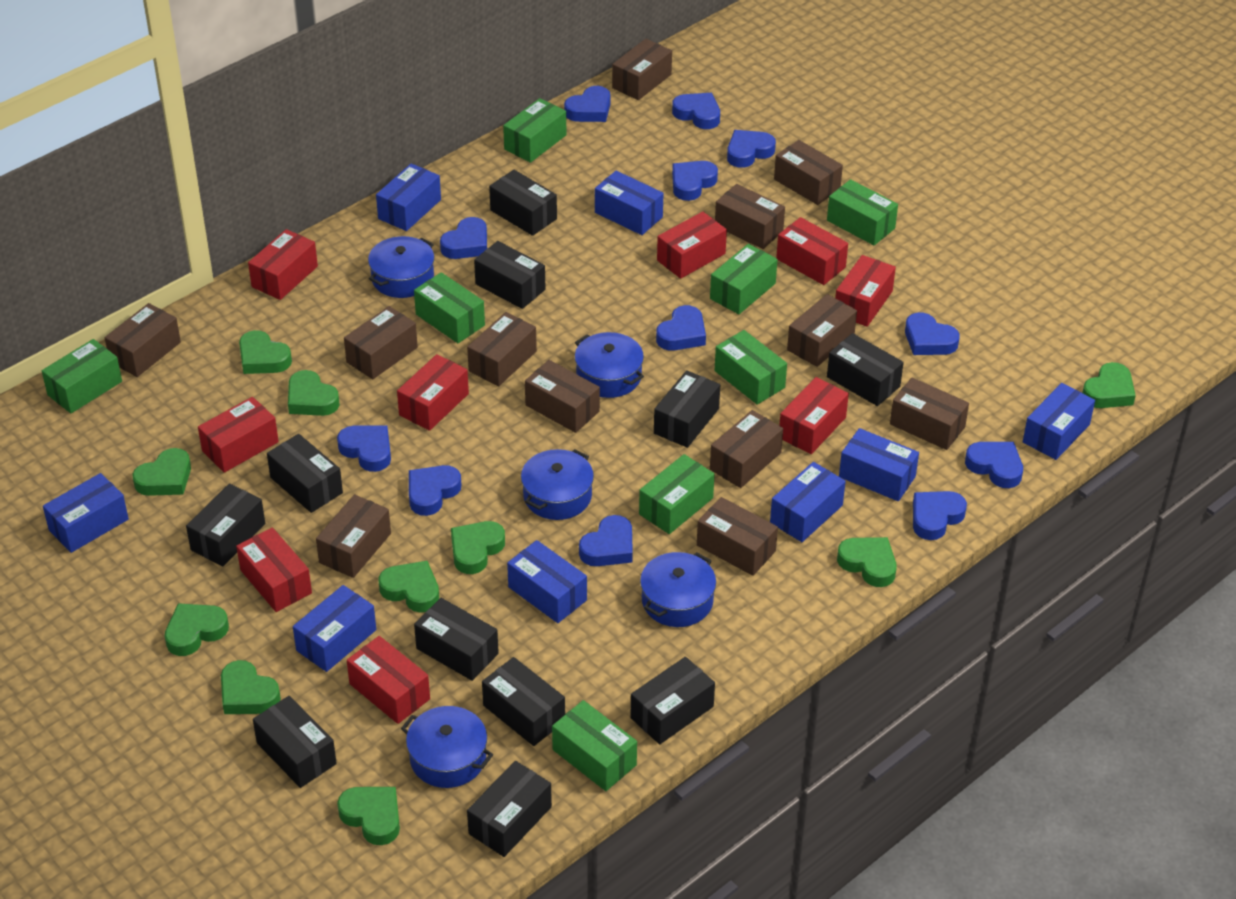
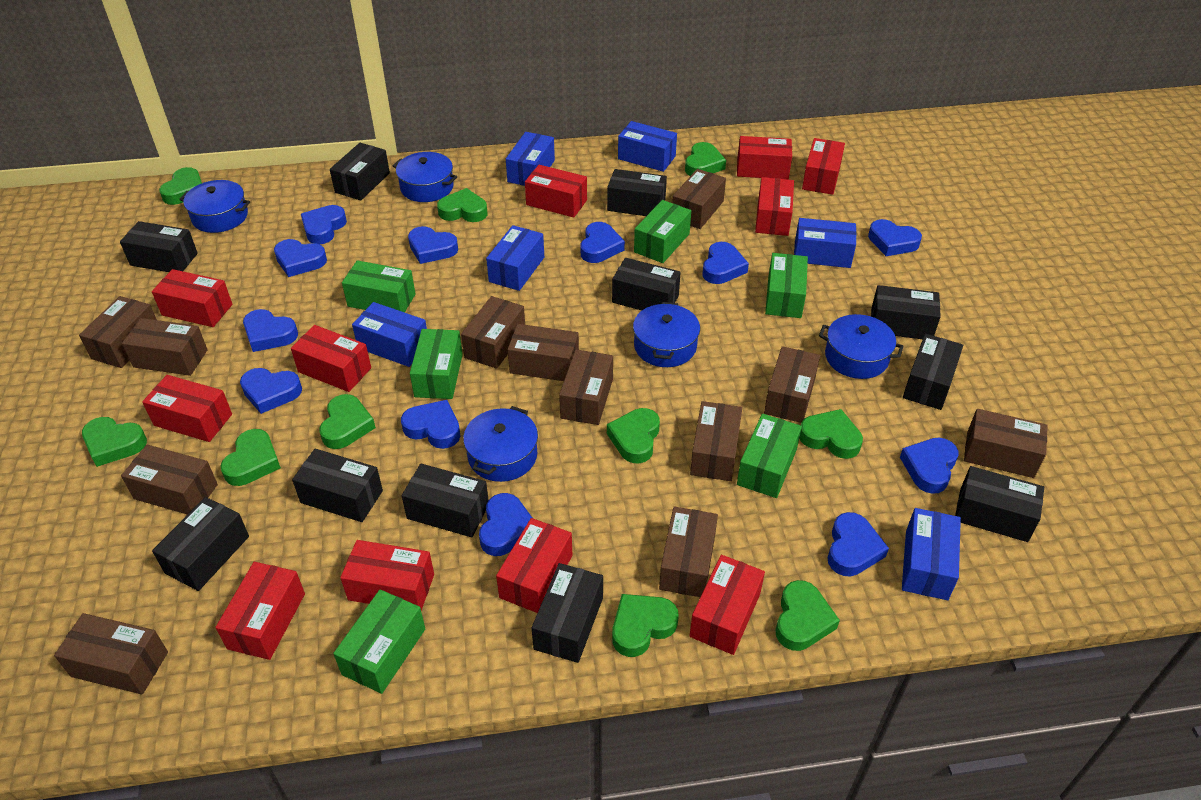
blue box: 8 -> 6
green box: 8 -> 6
red box: 9 -> 11

